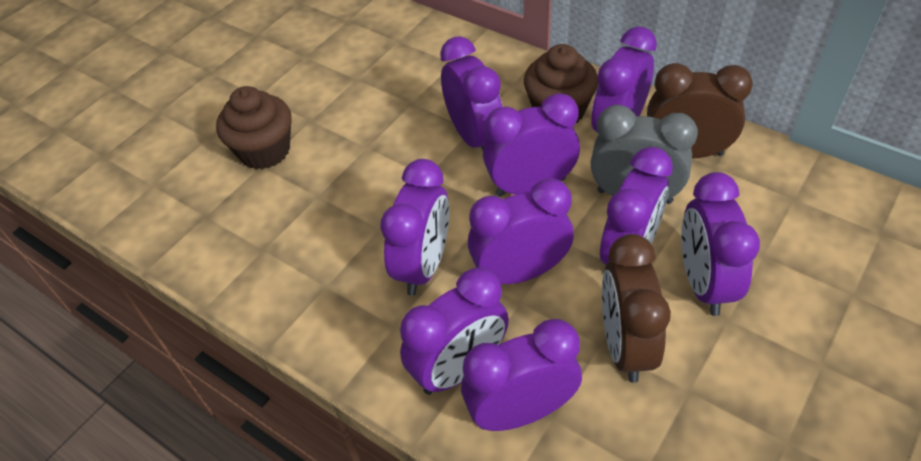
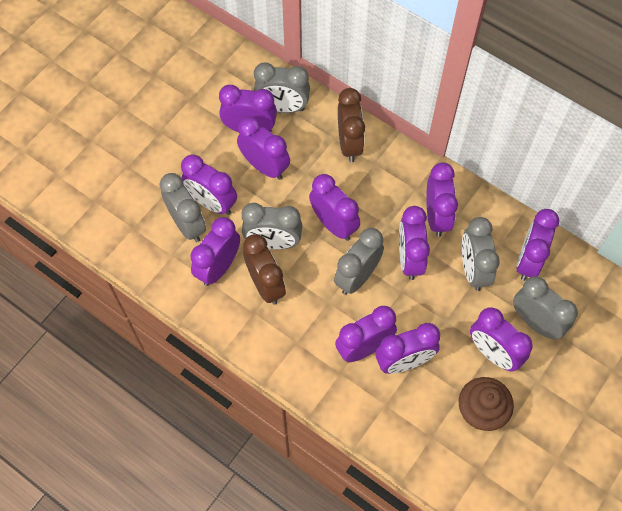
brown cupcake: 2 -> 1
grey clock: 1 -> 6
purple clock: 9 -> 11

